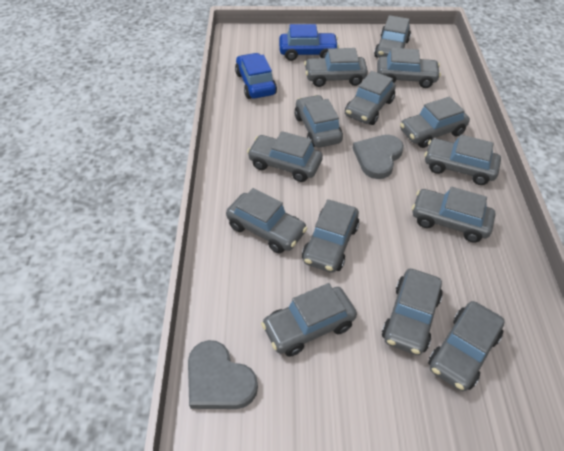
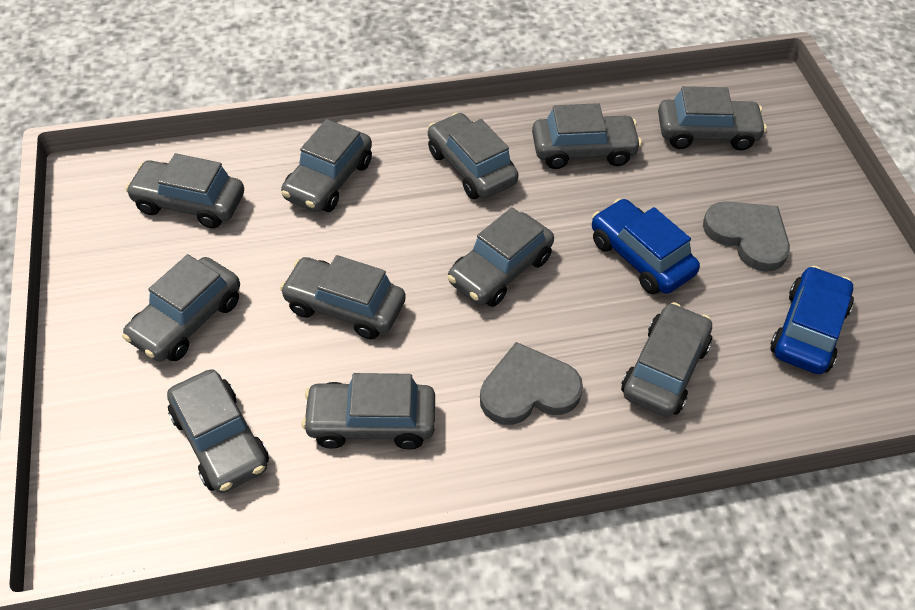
grey car: 14 -> 11

